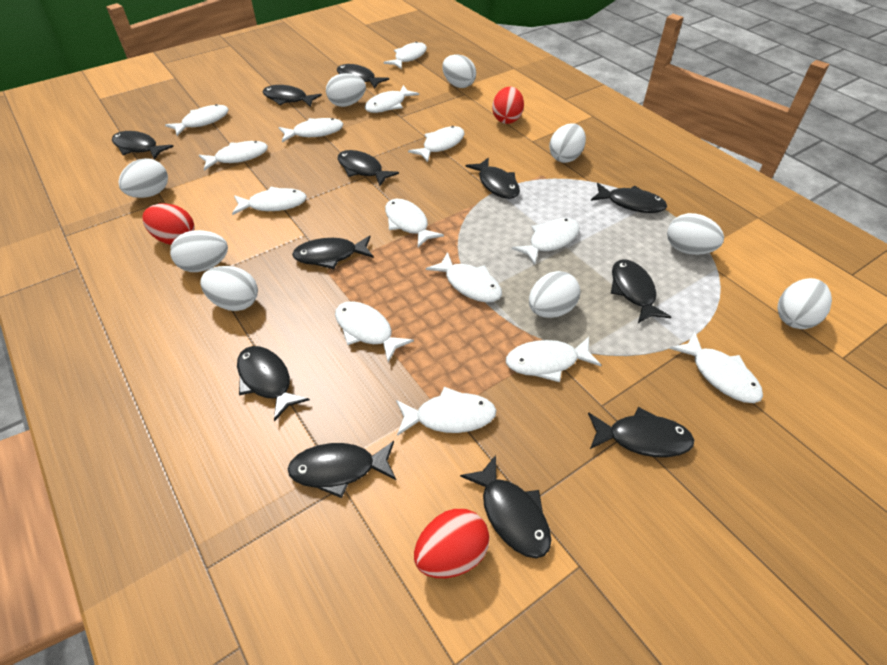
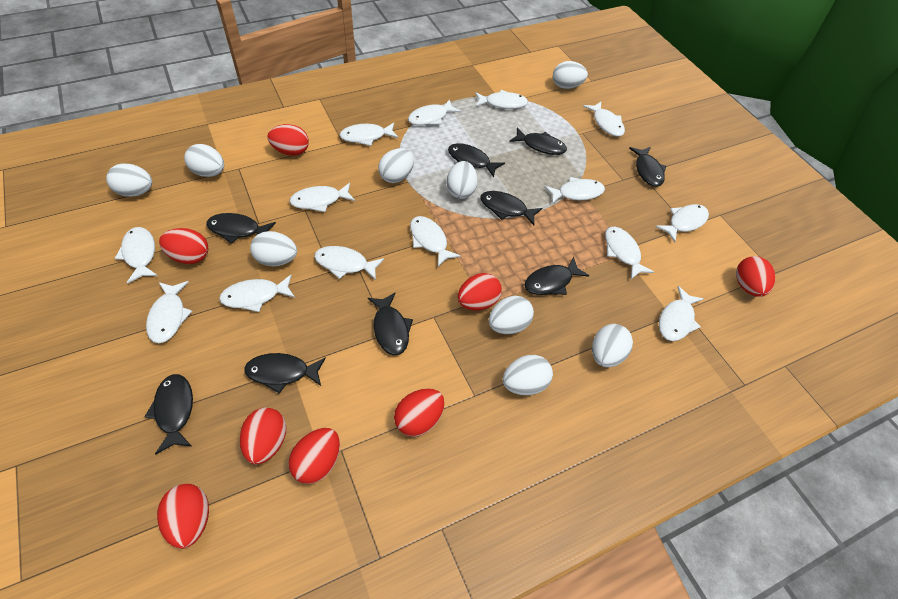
black fish: 12 -> 9
red egg: 3 -> 8

